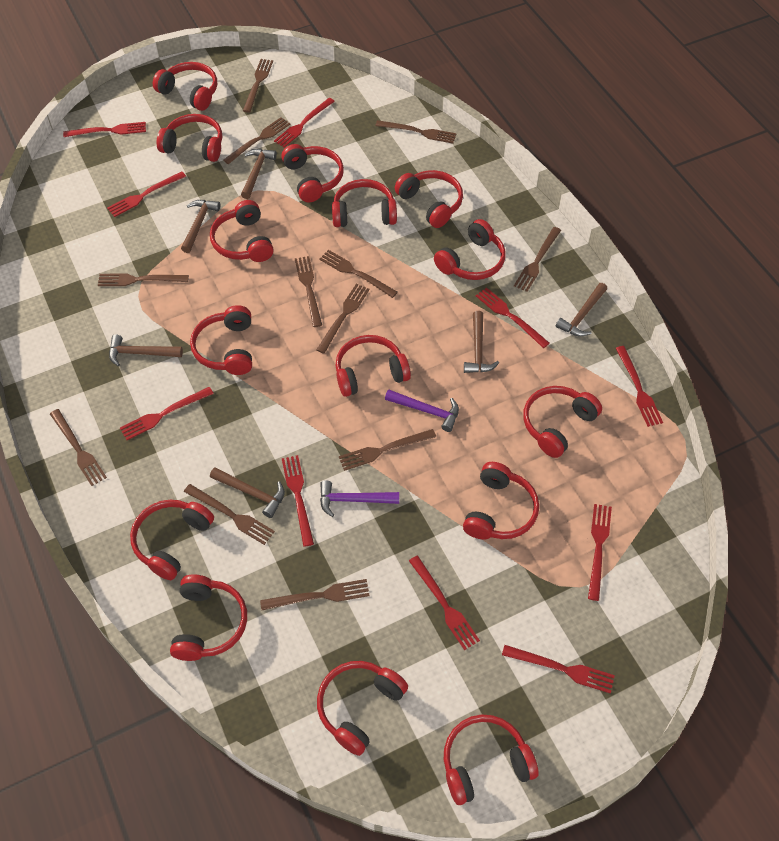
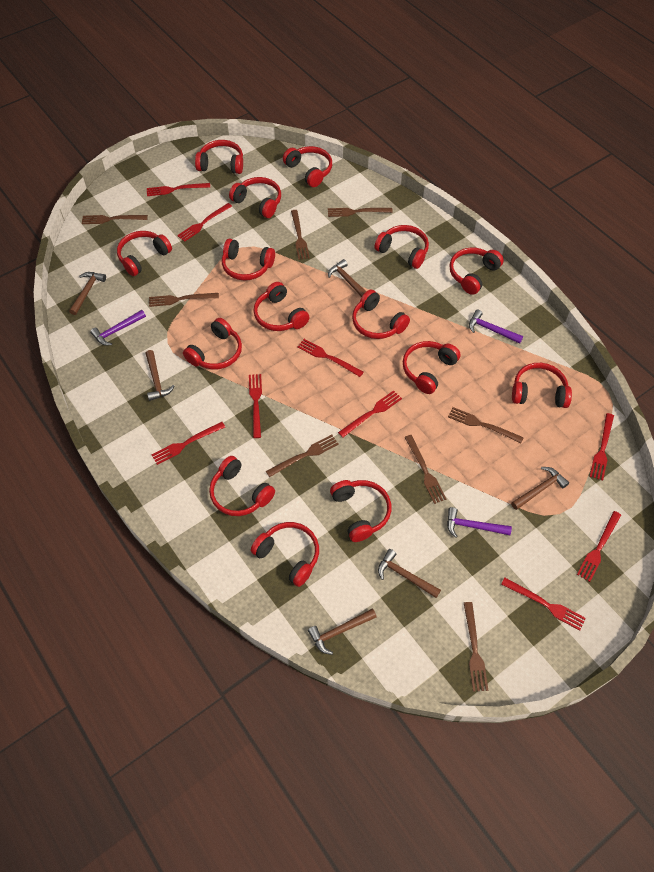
brown fork: 12 -> 8
purple hammer: 2 -> 3
red fork: 10 -> 9

